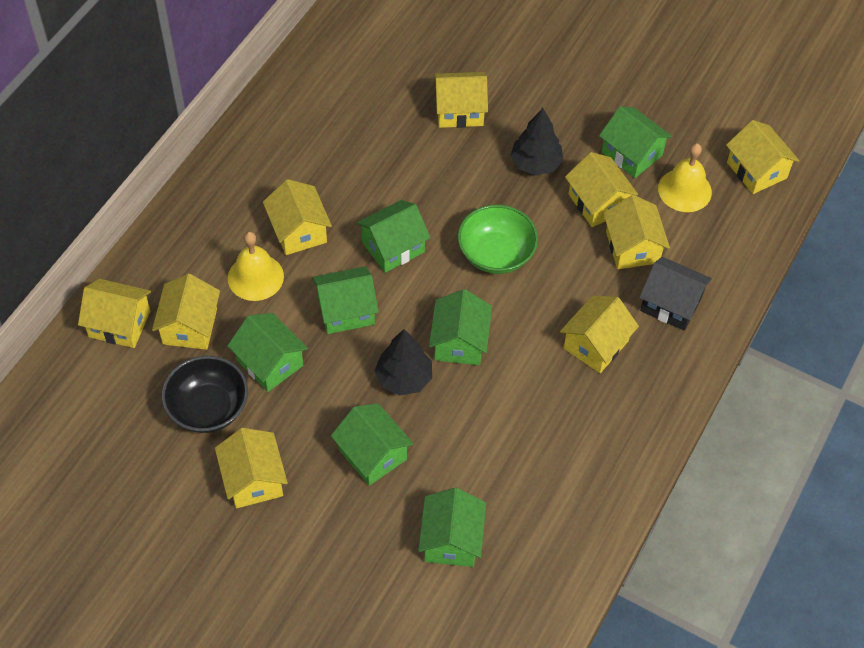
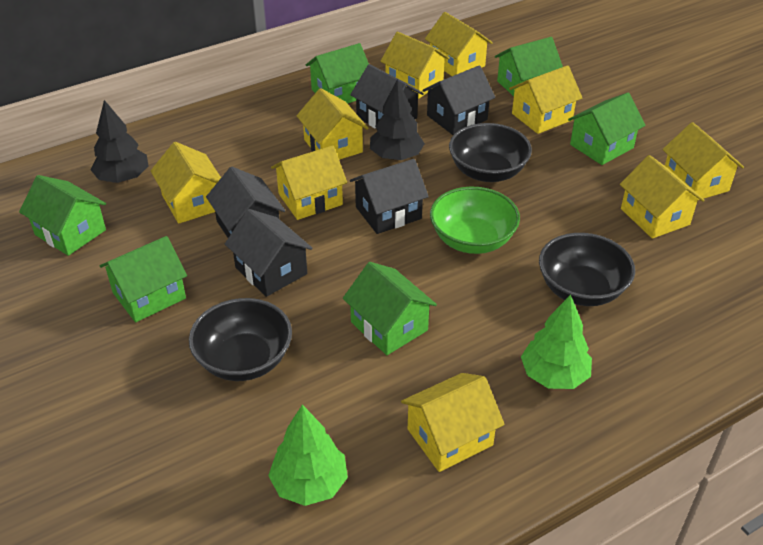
black bowl: 1 -> 3
black house: 1 -> 5
green house: 7 -> 6
green tree: 0 -> 2
yellow bell: 2 -> 0

